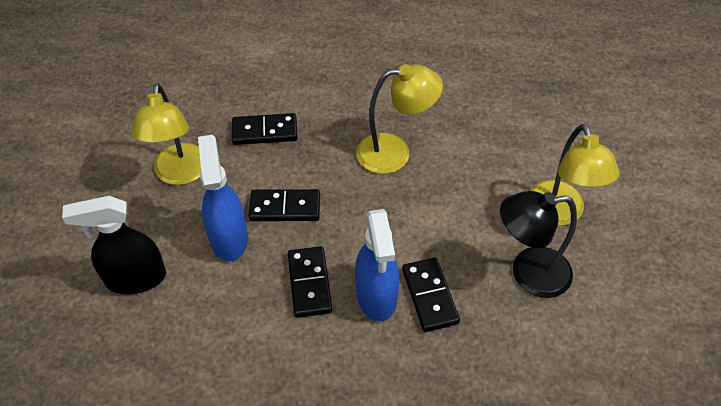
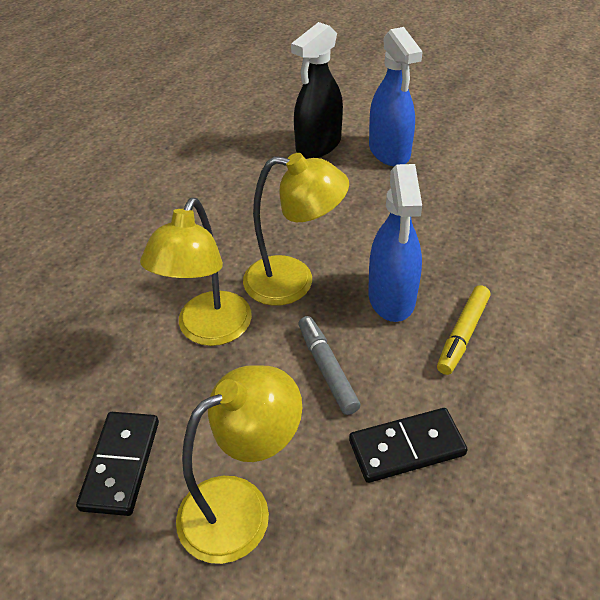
black domino: 4 -> 2
black lamp: 1 -> 0
grey marker: 0 -> 1
yellow marker: 0 -> 1

